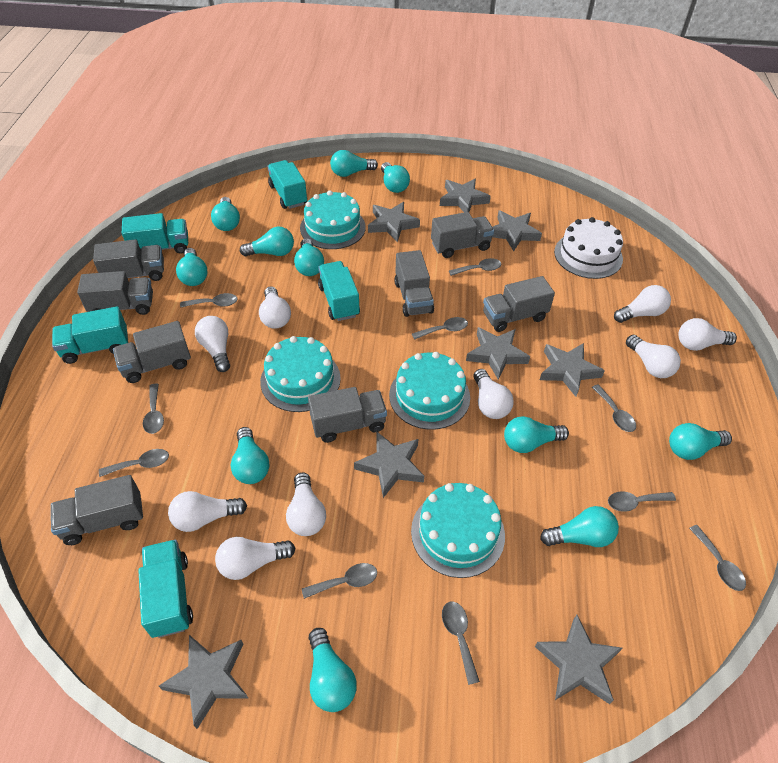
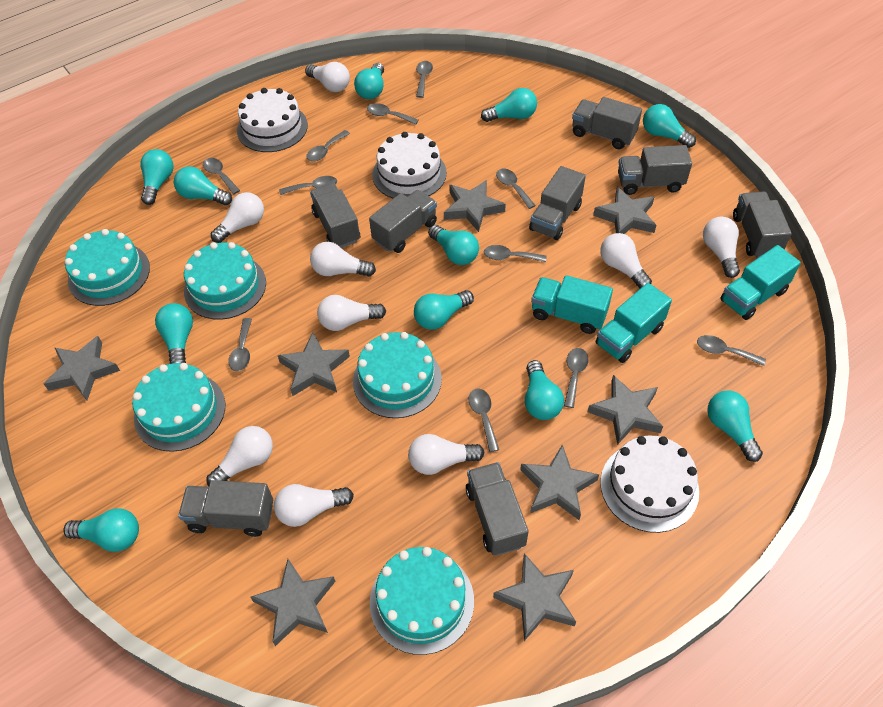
grey spoon: 10 -> 11
turquoise cake: 4 -> 5
turquoise truck: 5 -> 3
white cake: 1 -> 3

